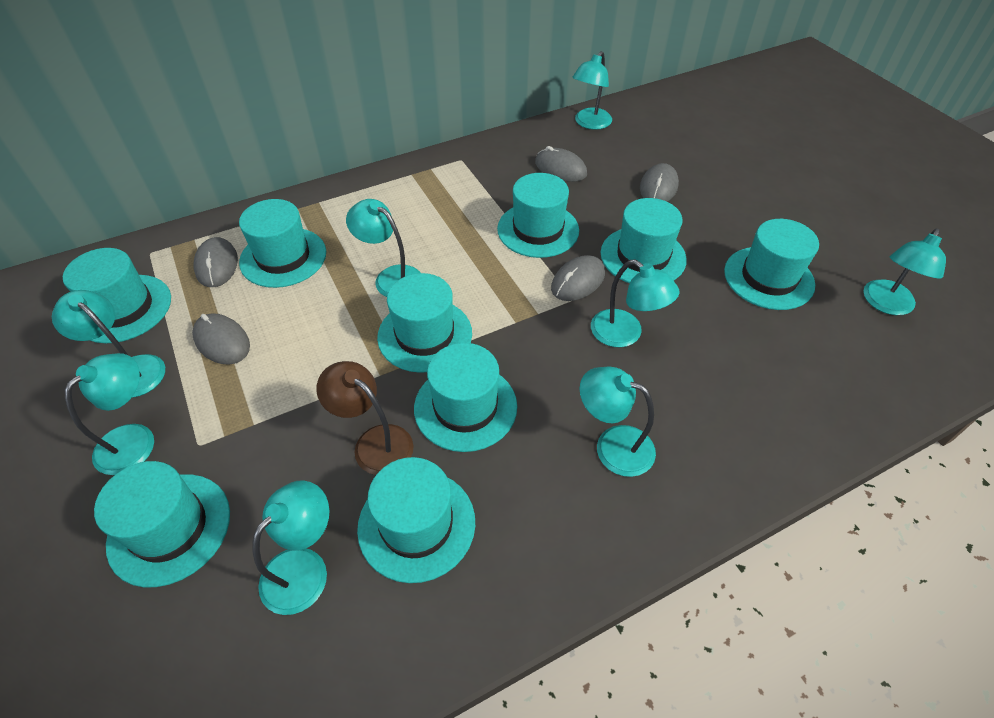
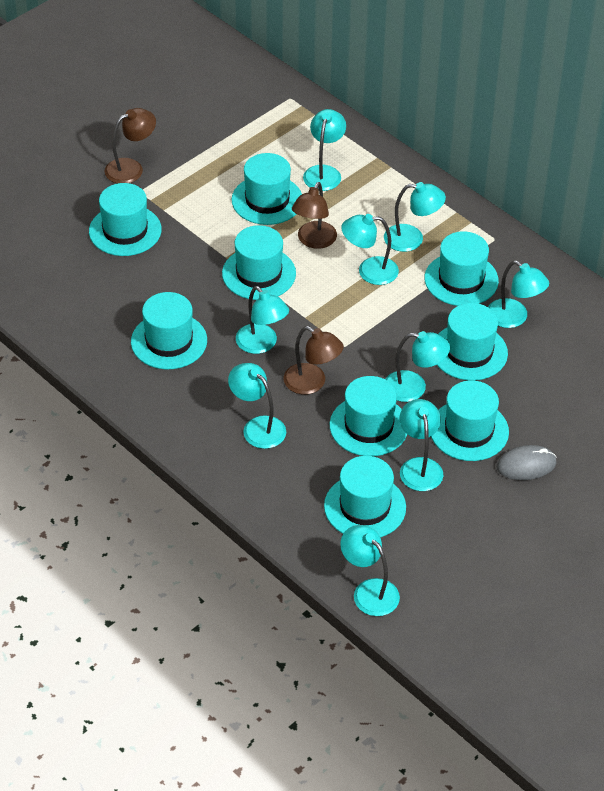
brown lamp: 1 -> 3
grey mouse: 5 -> 1
turquoise lamp: 8 -> 9

